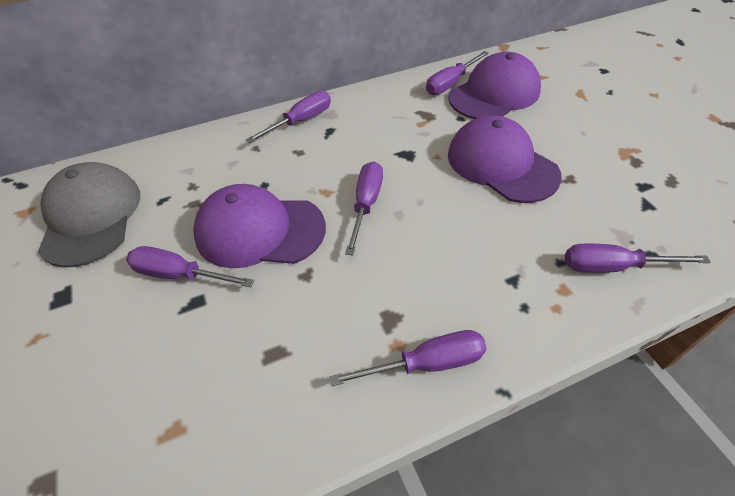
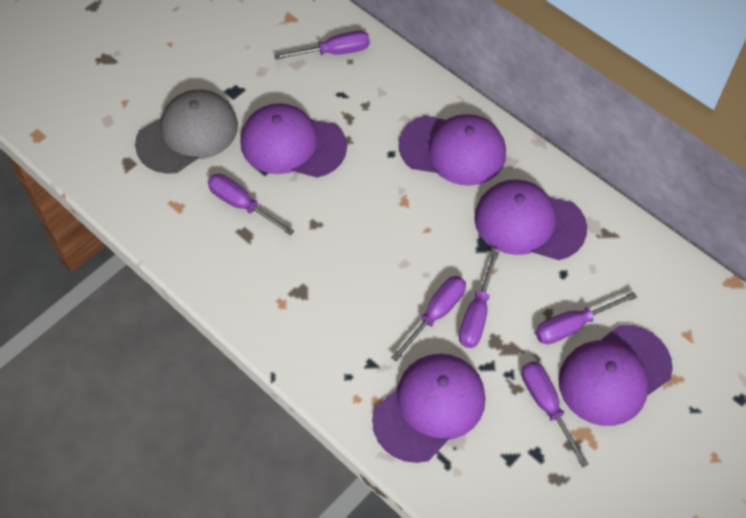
purple cap: 3 -> 5

